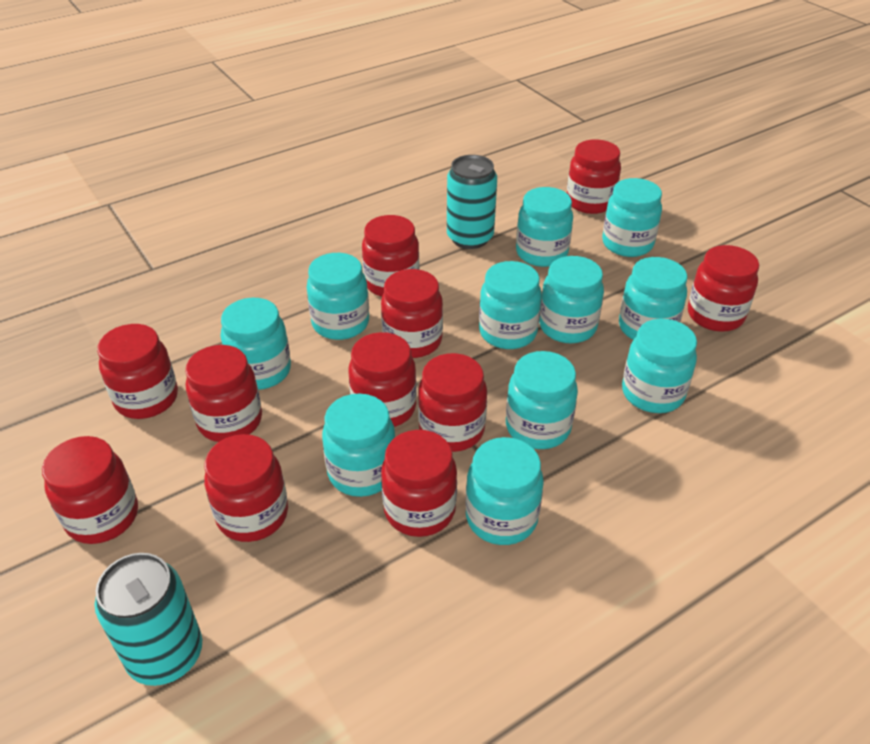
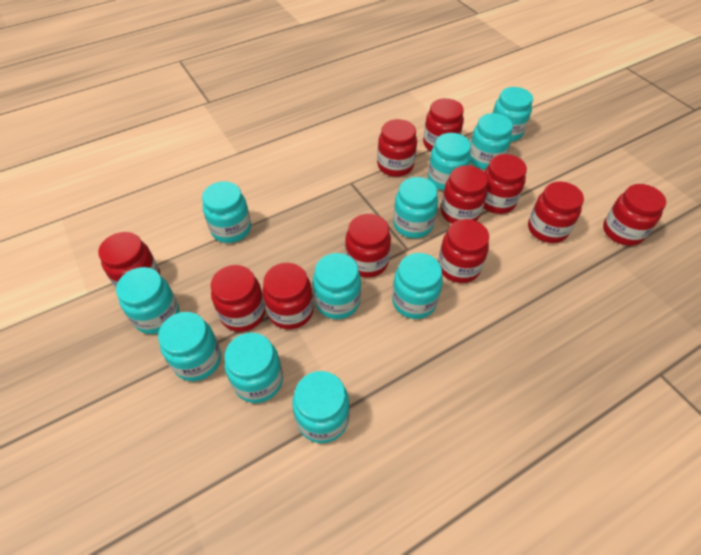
turquoise can: 2 -> 0

